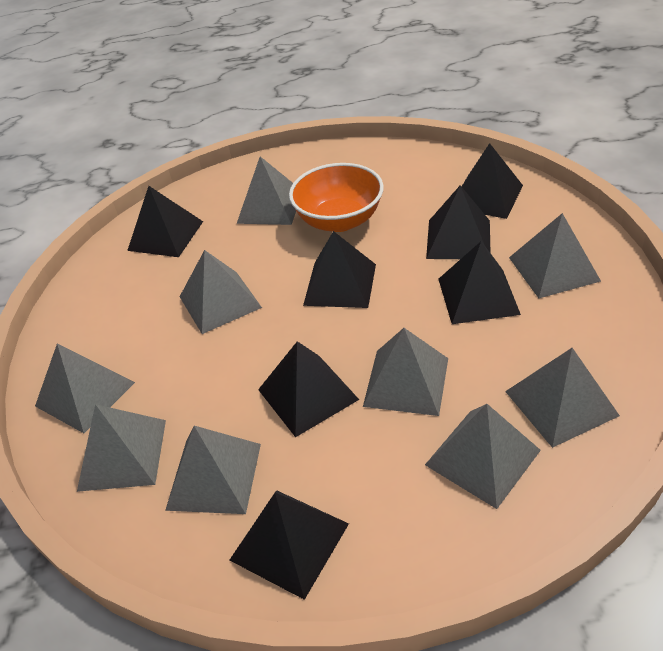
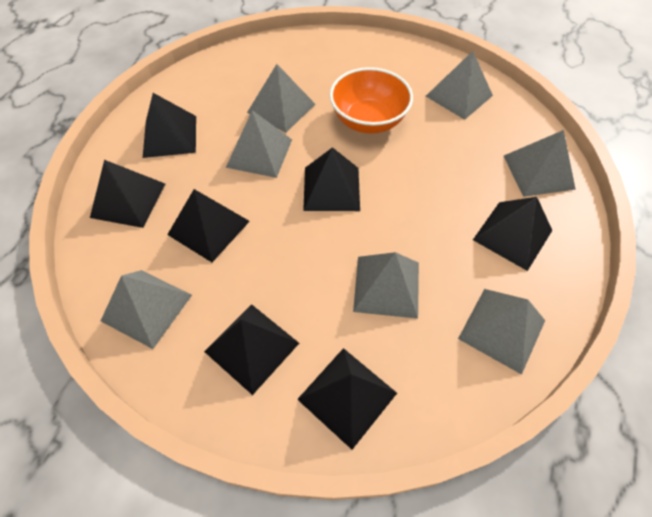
grey pyramid: 9 -> 7

